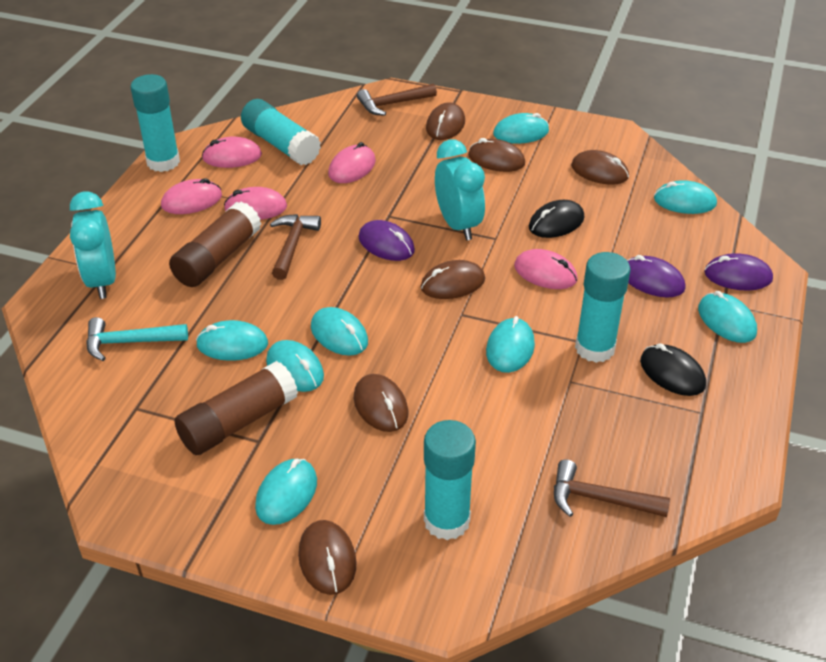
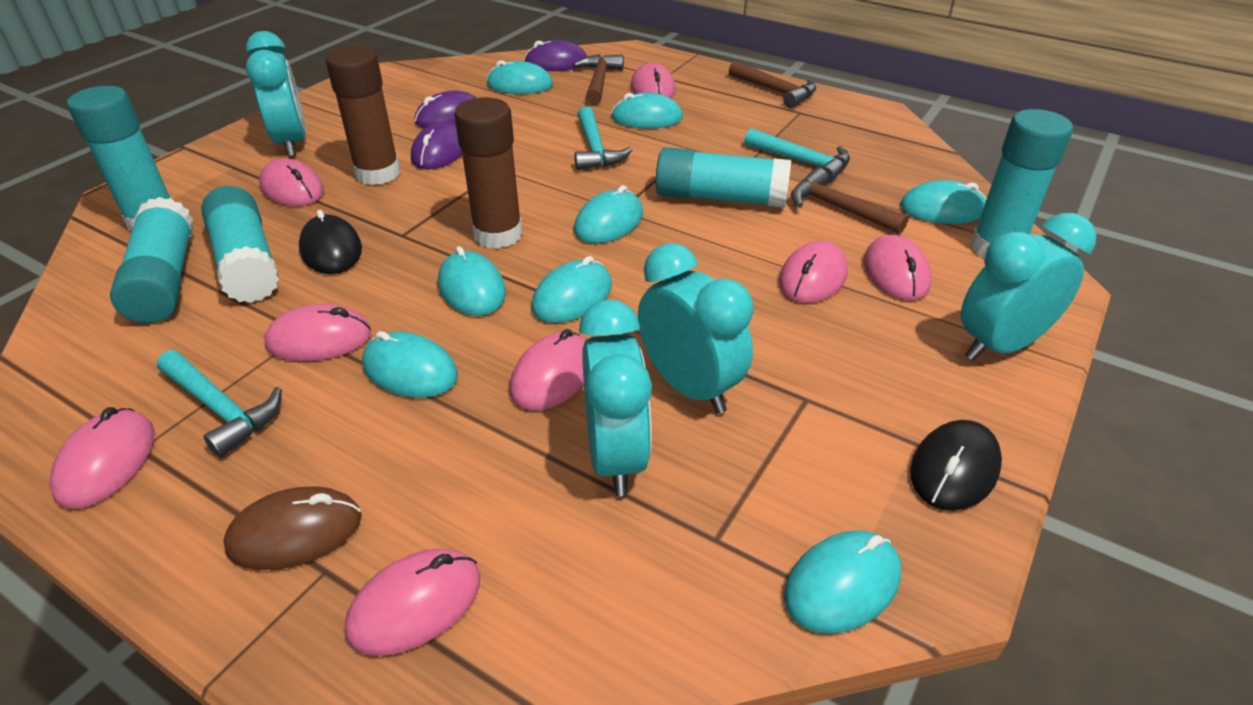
brown mouse: 6 -> 1
pink mouse: 5 -> 8
turquoise clock: 2 -> 4
turquoise glue stick: 4 -> 5
turquoise hammer: 1 -> 3

